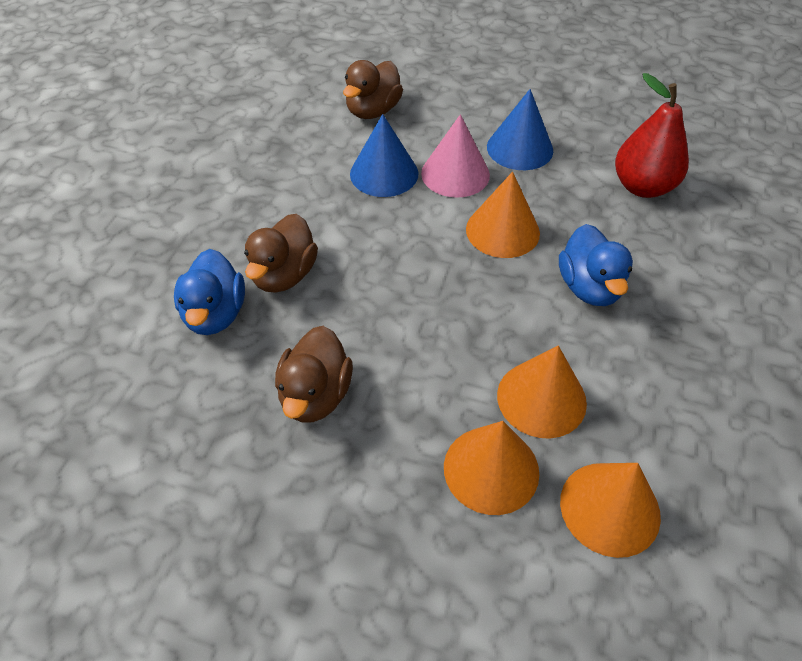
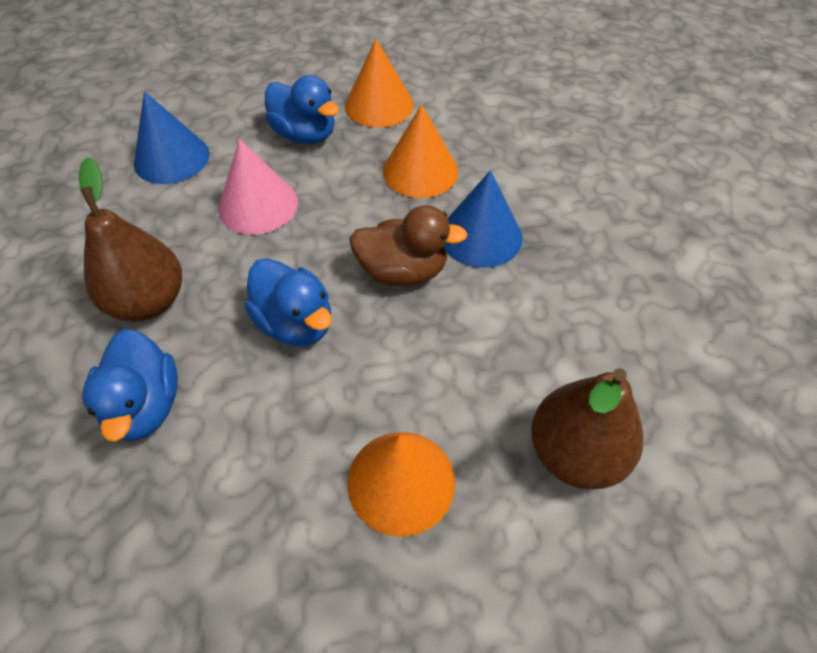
blue duck: 2 -> 3
brown duck: 3 -> 1
brown pear: 0 -> 2
orange cone: 4 -> 3
red pear: 1 -> 0

